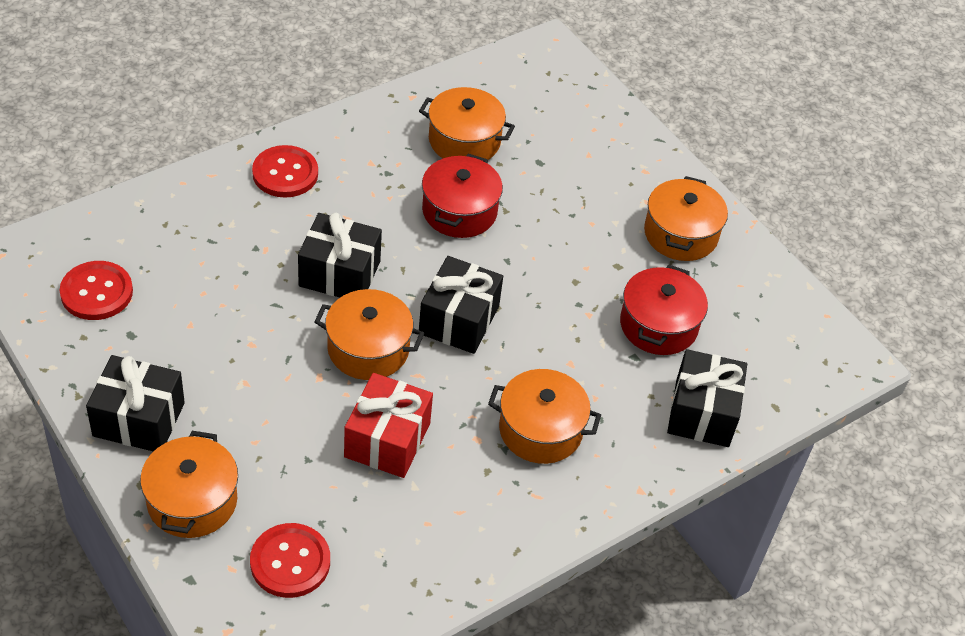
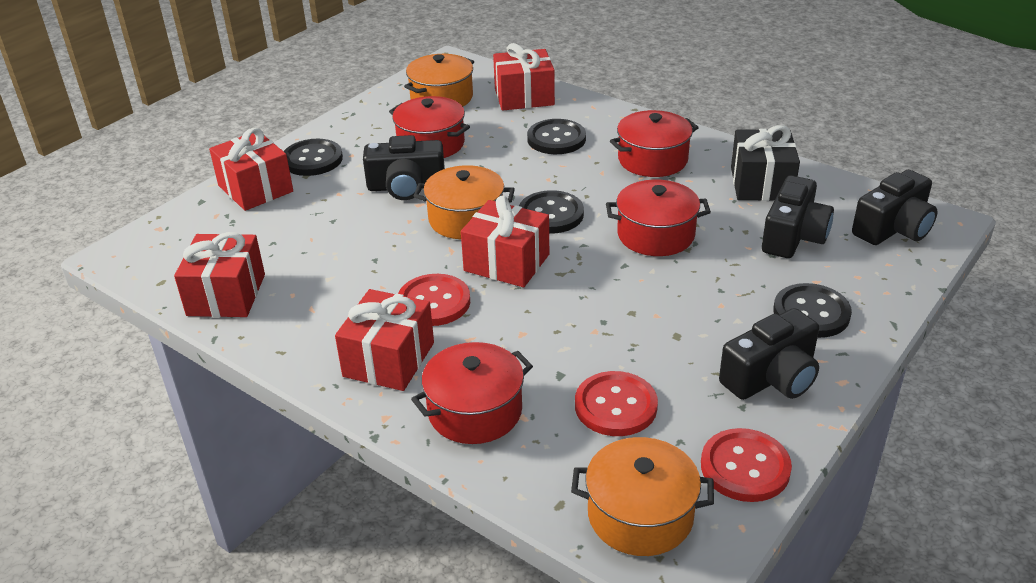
black button: 0 -> 4
black camera: 0 -> 4
black gift: 4 -> 1
orange pot: 5 -> 3
red gift: 1 -> 5
red pot: 2 -> 4

